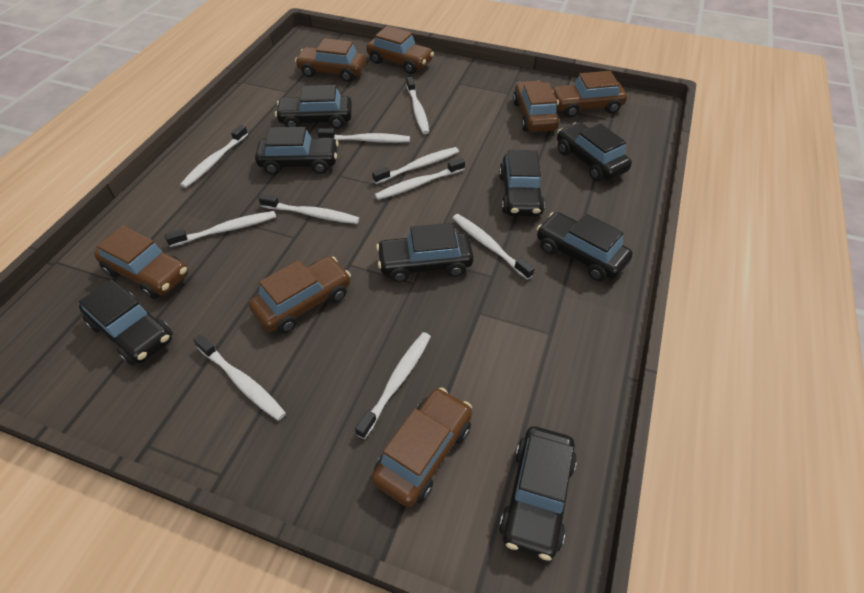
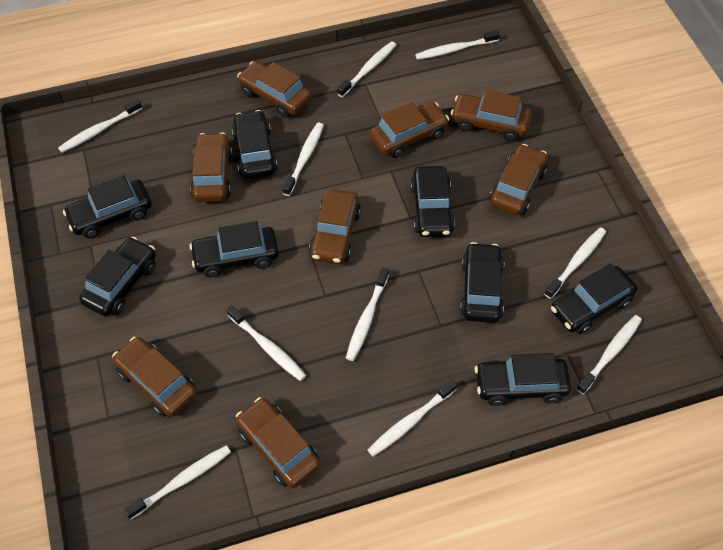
brown car: 7 -> 8

